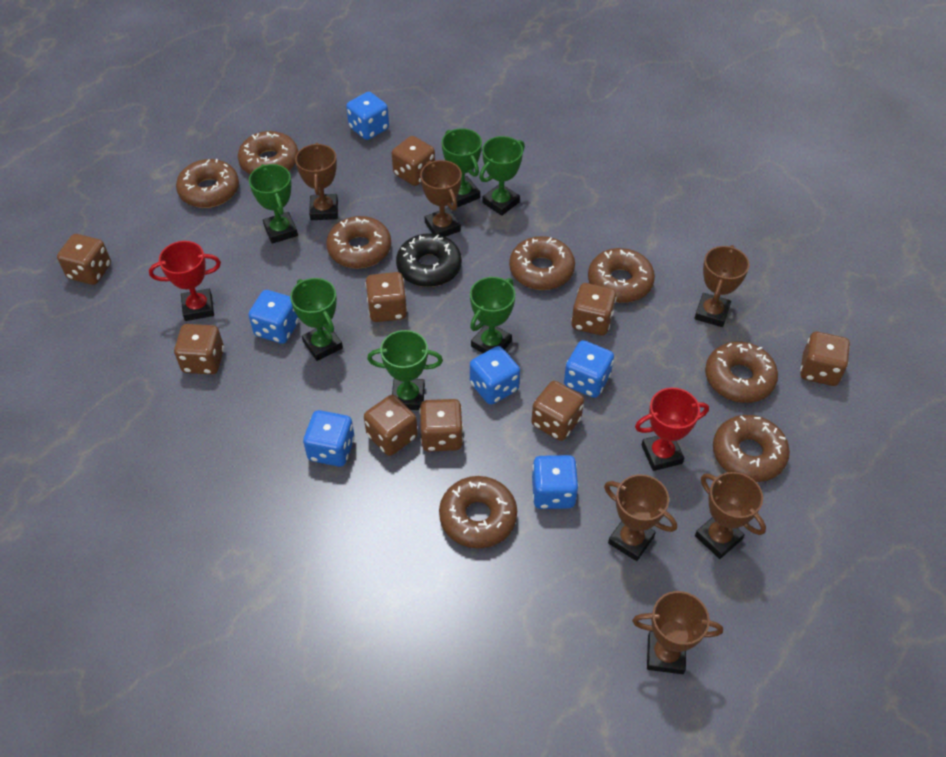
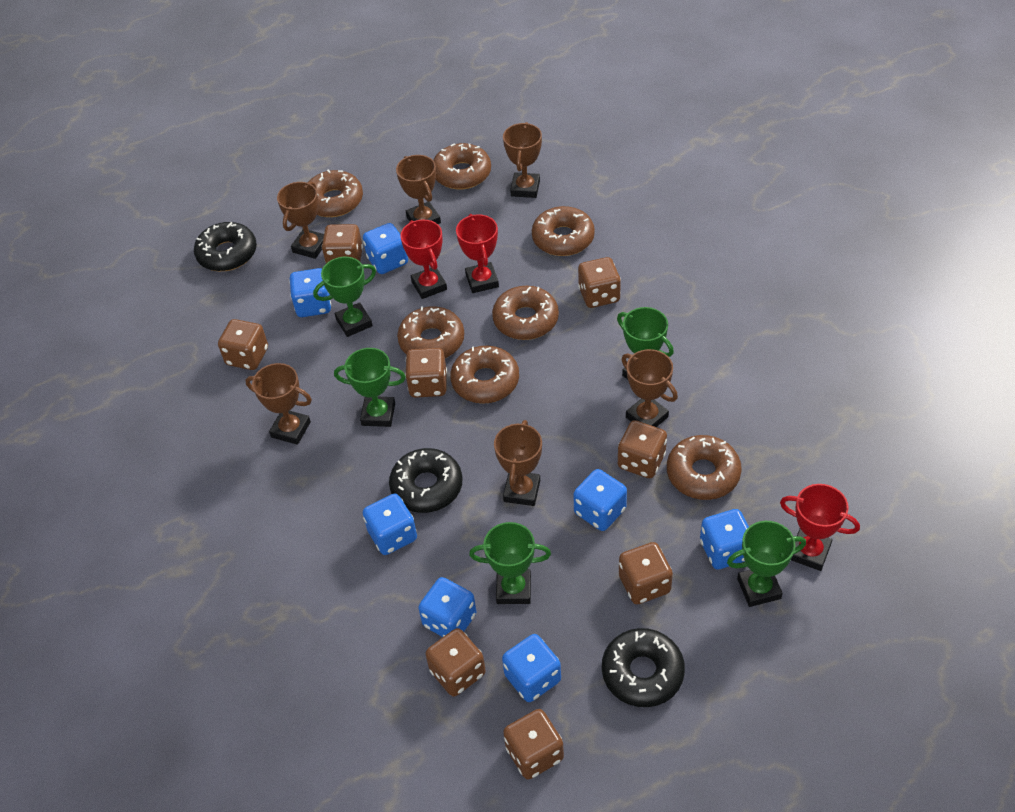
black donut: 1 -> 3
blue dice: 6 -> 7
brown dice: 9 -> 8
brown donut: 8 -> 7
green trophy: 6 -> 5
red trophy: 2 -> 3

